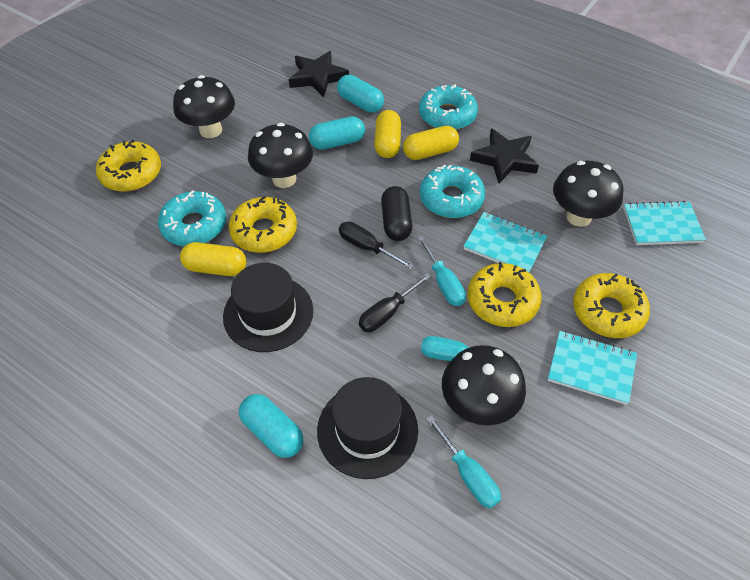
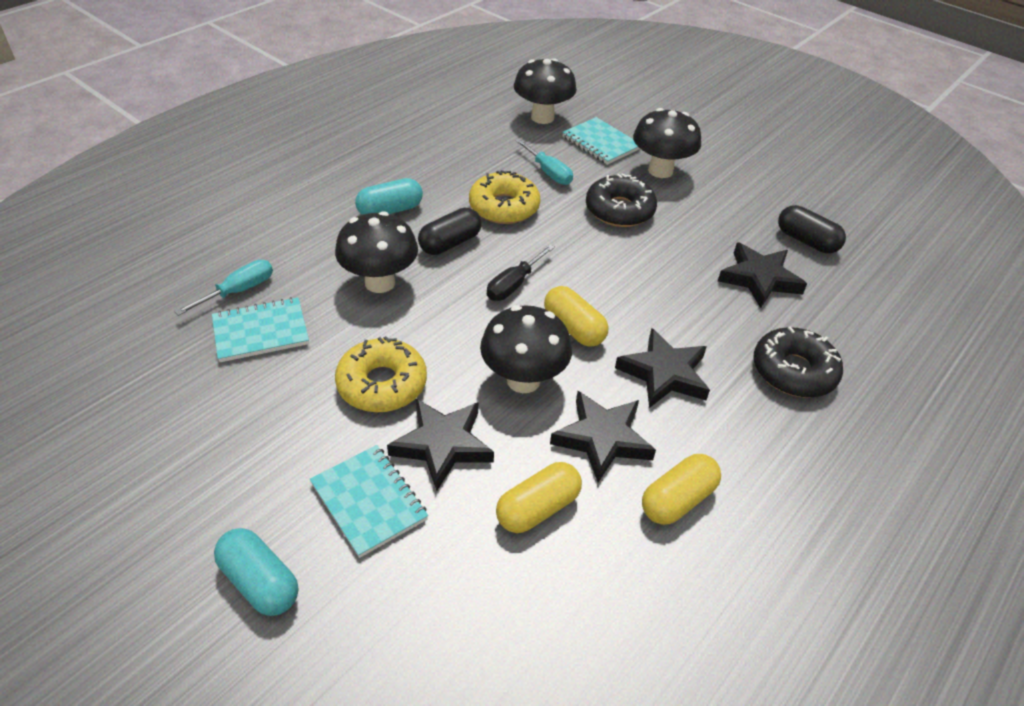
black capsule: 1 -> 2
black donut: 0 -> 2
black hat: 2 -> 0
black screwdriver: 2 -> 1
black star: 2 -> 4
turquoise capsule: 3 -> 2
turquoise donut: 3 -> 0
turquoise screwdriver: 3 -> 2
yellow donut: 4 -> 2

